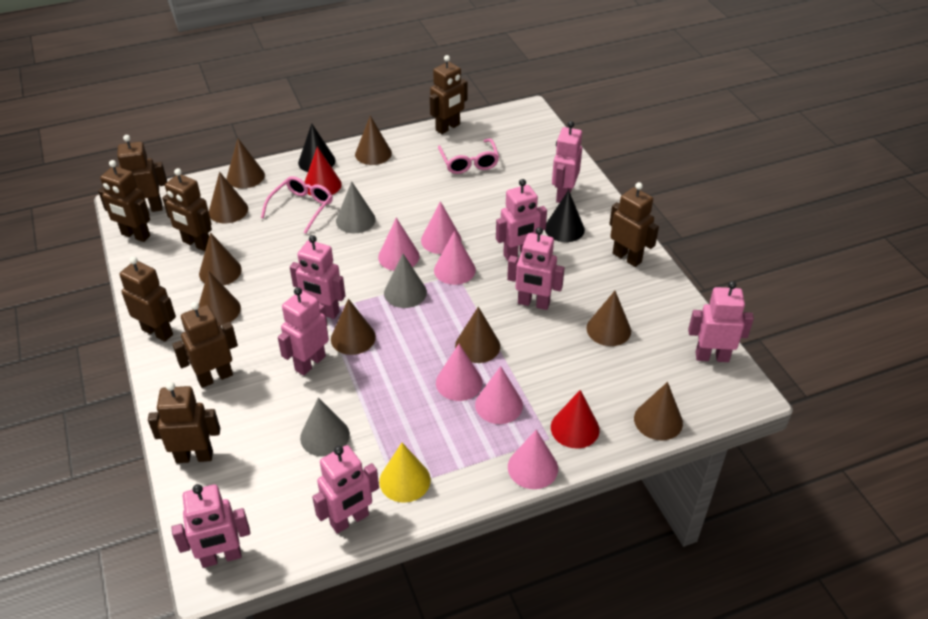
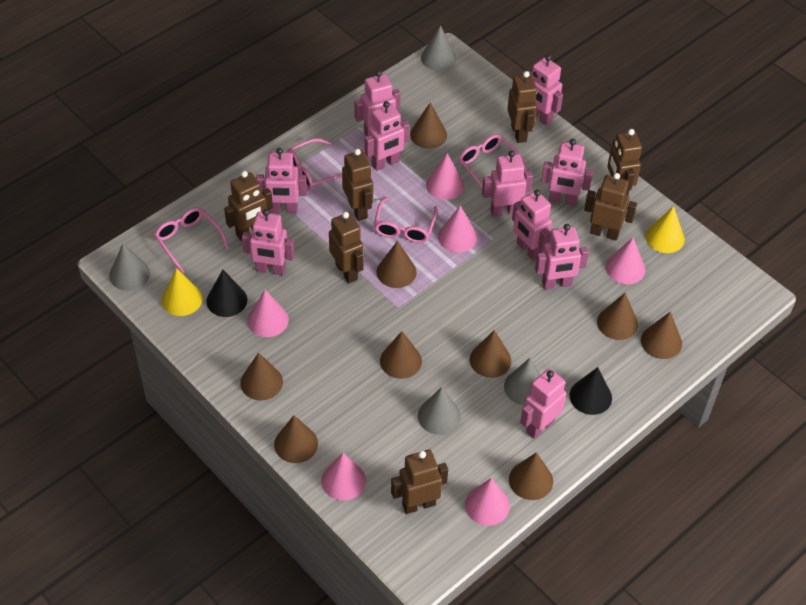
brown robot: 8 -> 7
grey cone: 3 -> 4
pink glasses: 2 -> 4
pink robot: 8 -> 10
red cone: 2 -> 0
yellow cone: 1 -> 2

